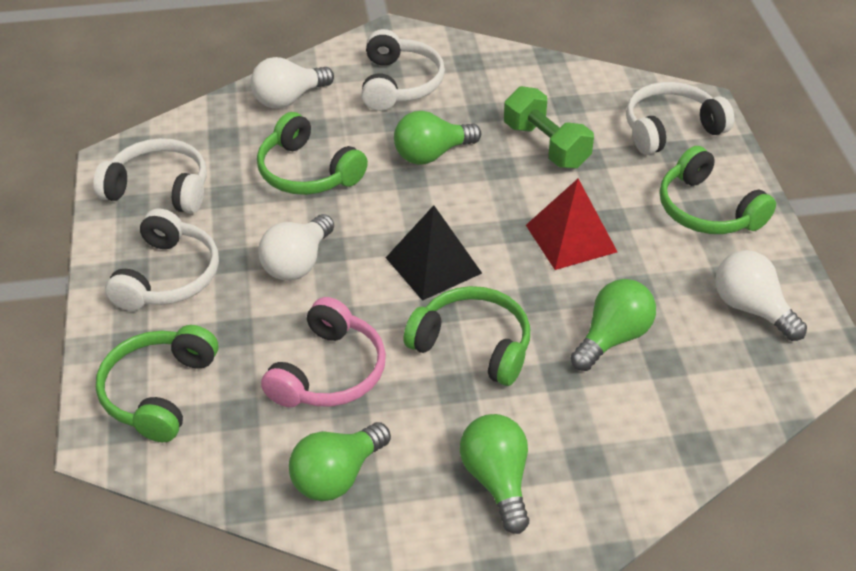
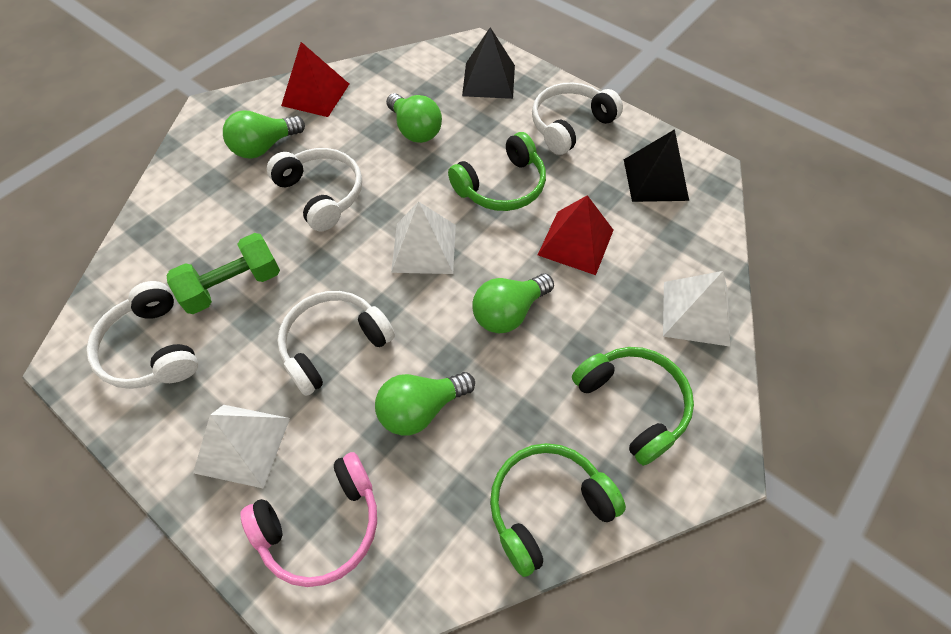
black pyramid: 1 -> 2
green headphones: 4 -> 3
red pyramid: 1 -> 2
white light bulb: 3 -> 0
white pyramid: 0 -> 3

